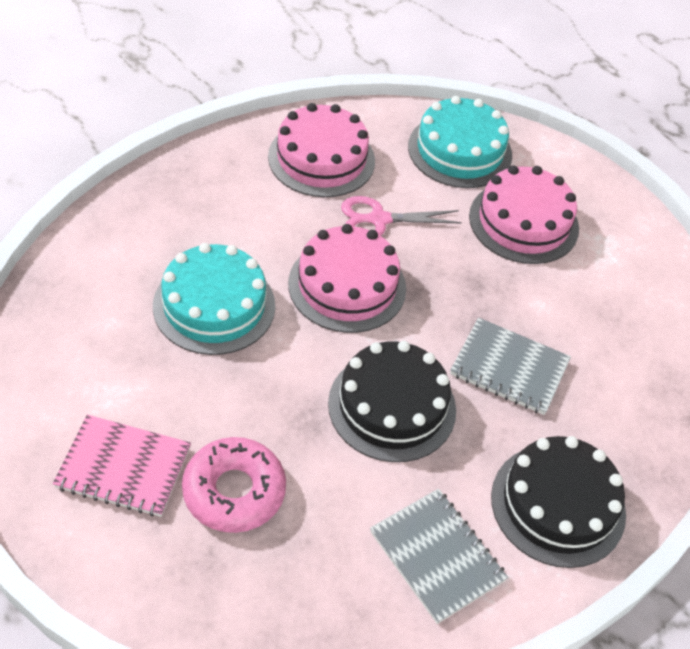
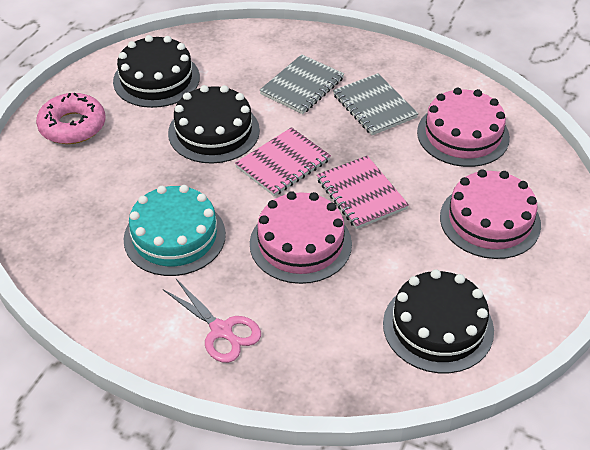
black cake: 2 -> 3
pink notebook: 1 -> 2
turquoise cake: 2 -> 1

